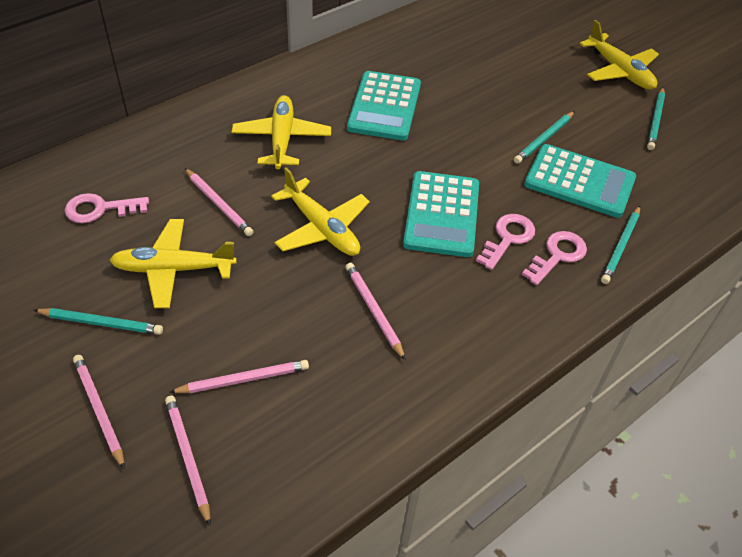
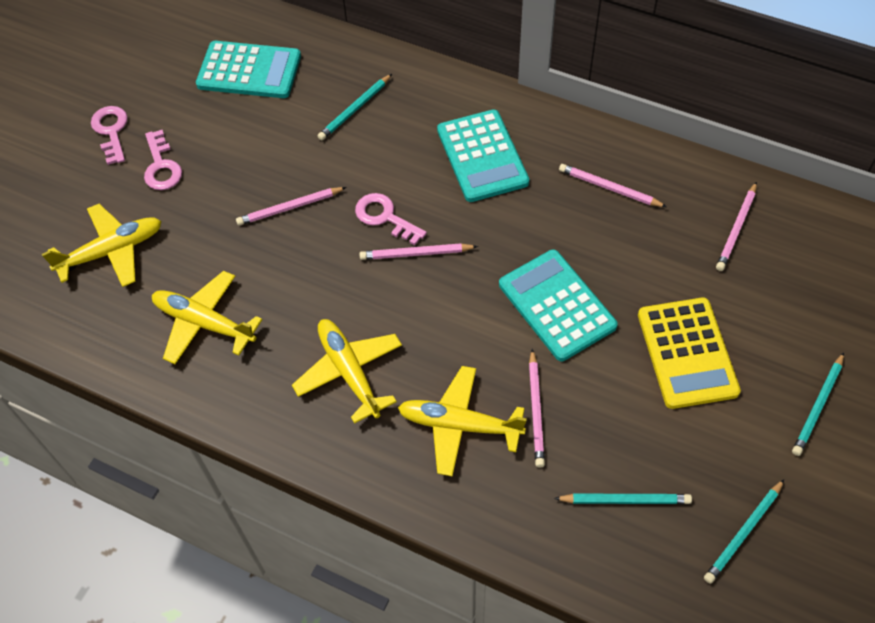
yellow calculator: 0 -> 1

